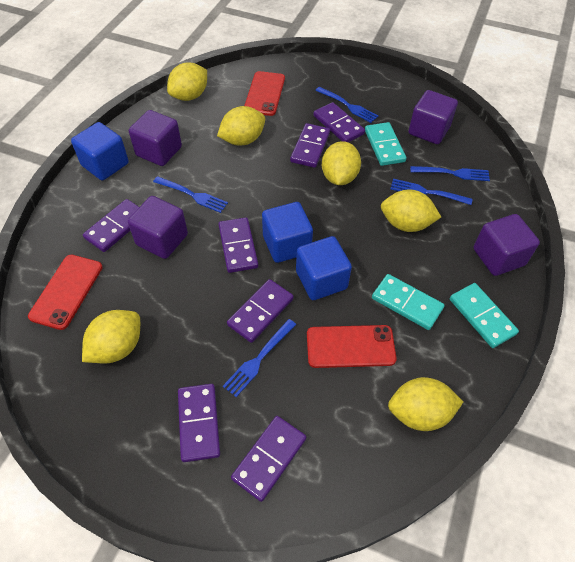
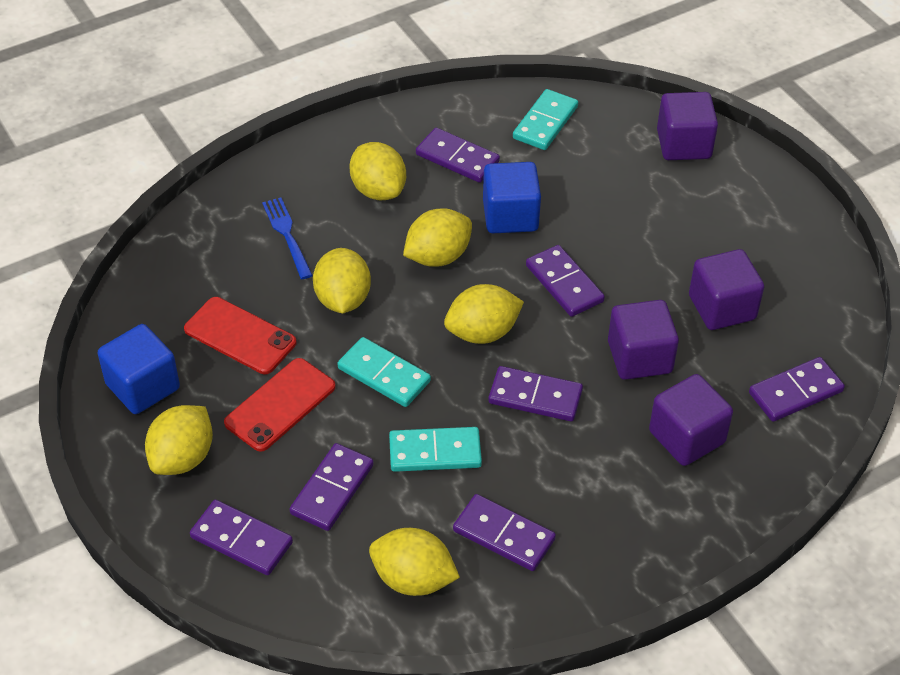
blue cube: 3 -> 2
blue fork: 5 -> 1
red phone: 3 -> 2

